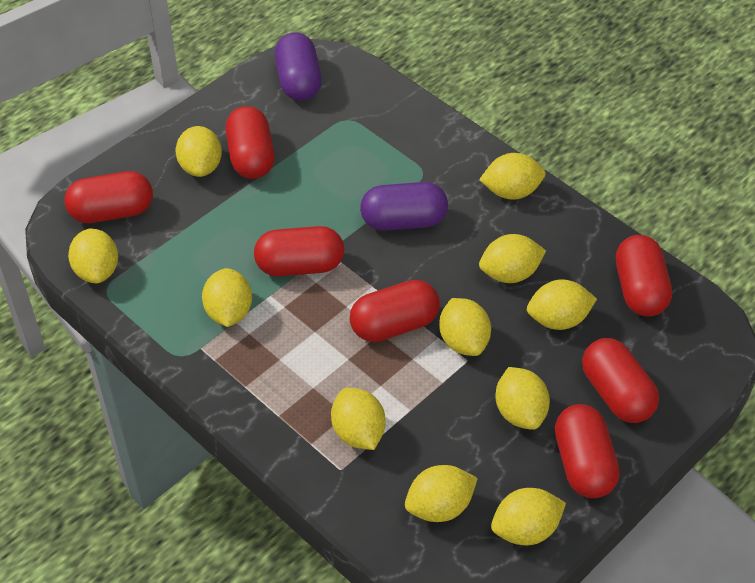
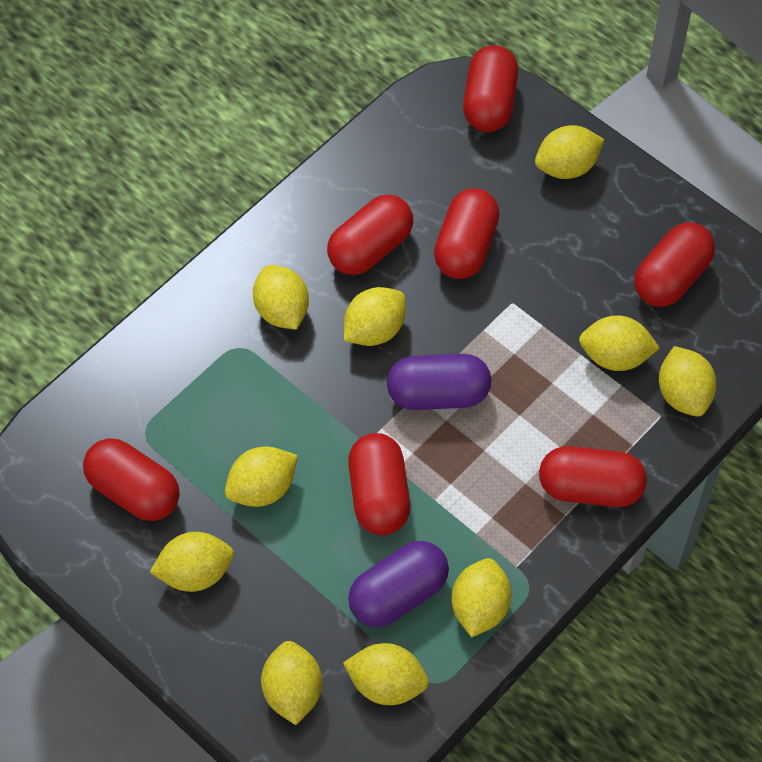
yellow lemon: 11 -> 10

